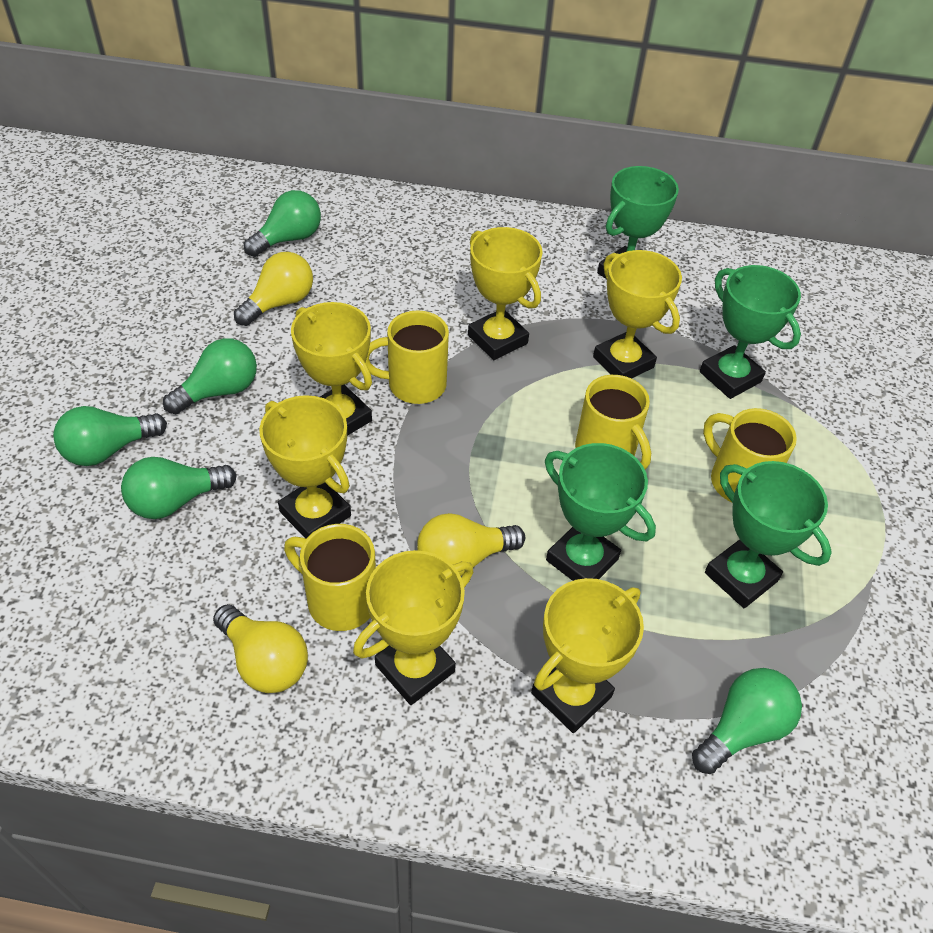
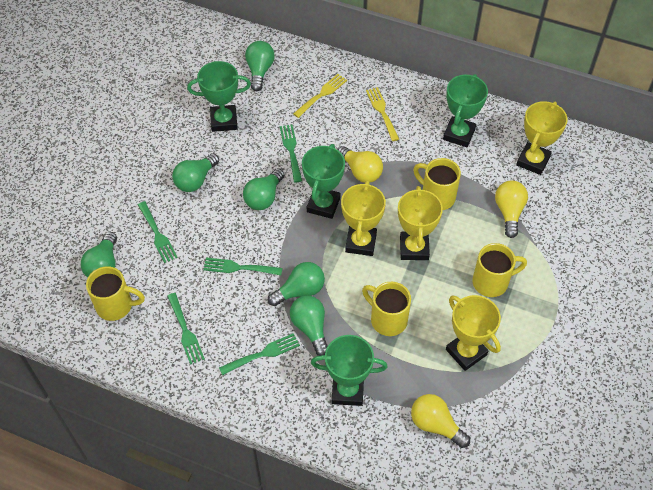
green fork: 0 -> 5
green light bulb: 5 -> 6
yellow fork: 0 -> 2
yellow trophy: 6 -> 4

